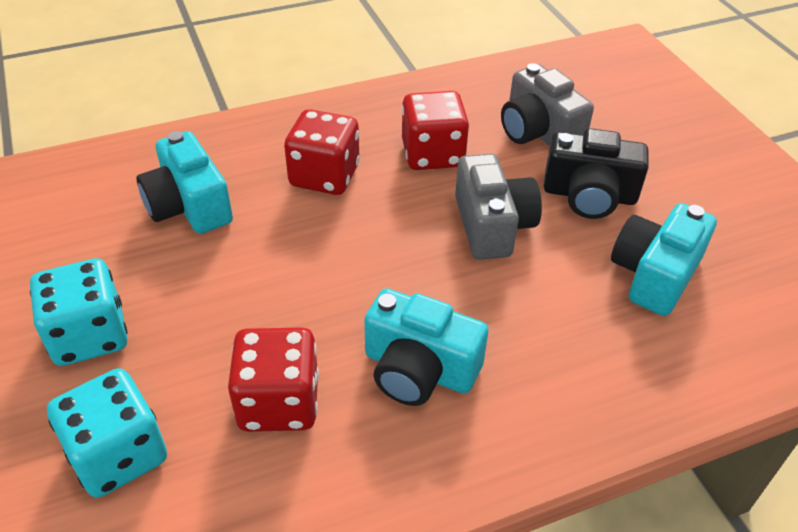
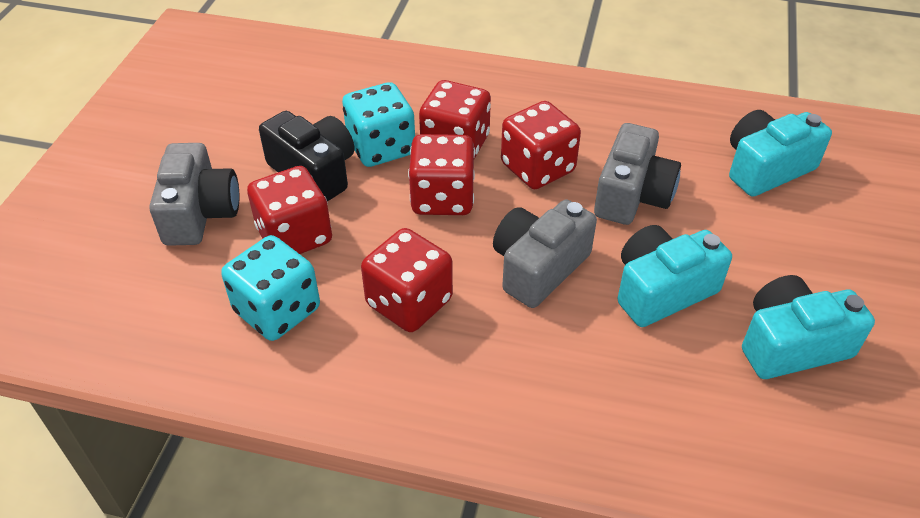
grey camera: 2 -> 3
red dice: 3 -> 5

